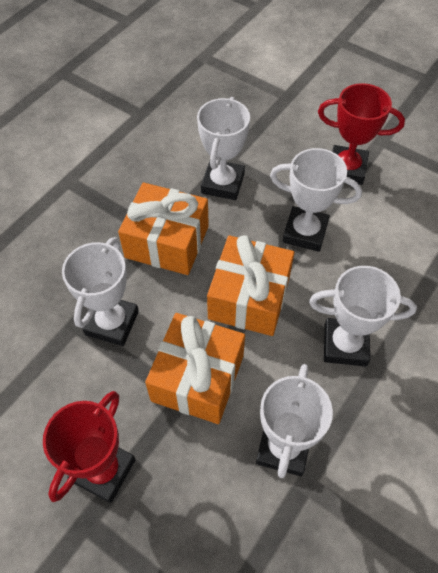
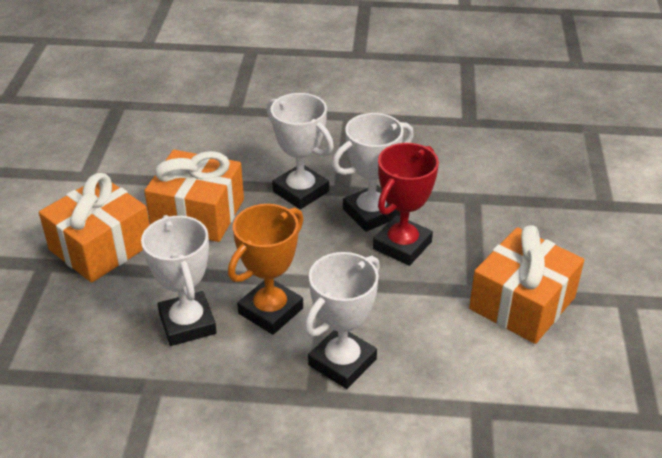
orange trophy: 0 -> 1
red trophy: 2 -> 1
white trophy: 5 -> 4

